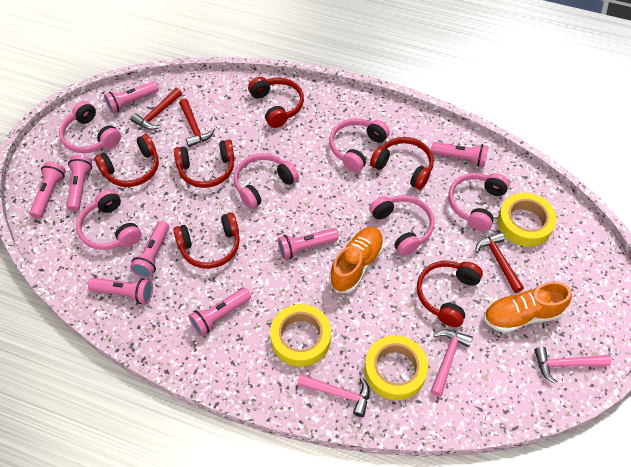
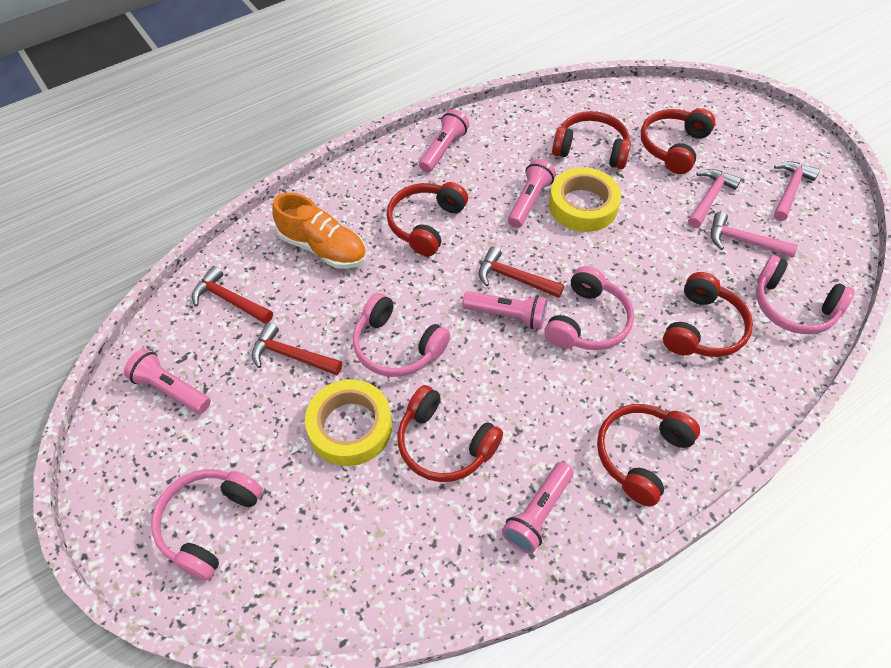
orange shoe: 2 -> 1
pink flashlight: 8 -> 5
pink headphones: 6 -> 4
yellow tape: 3 -> 2

